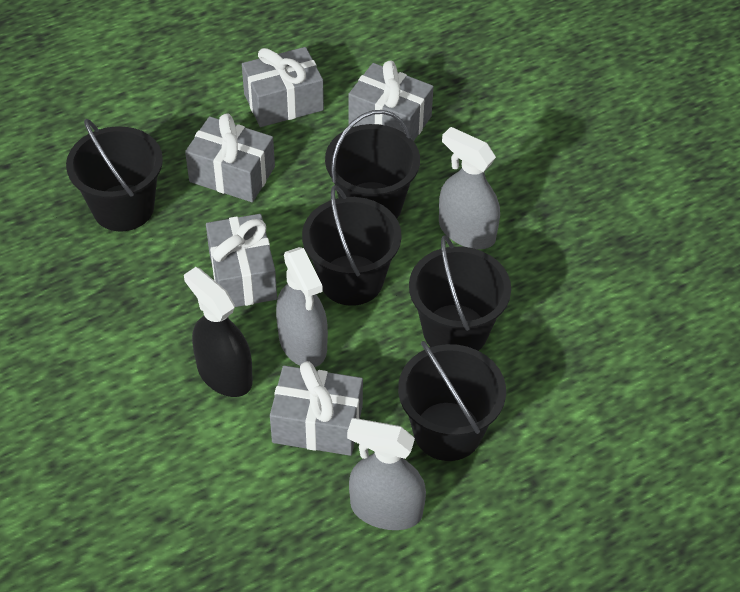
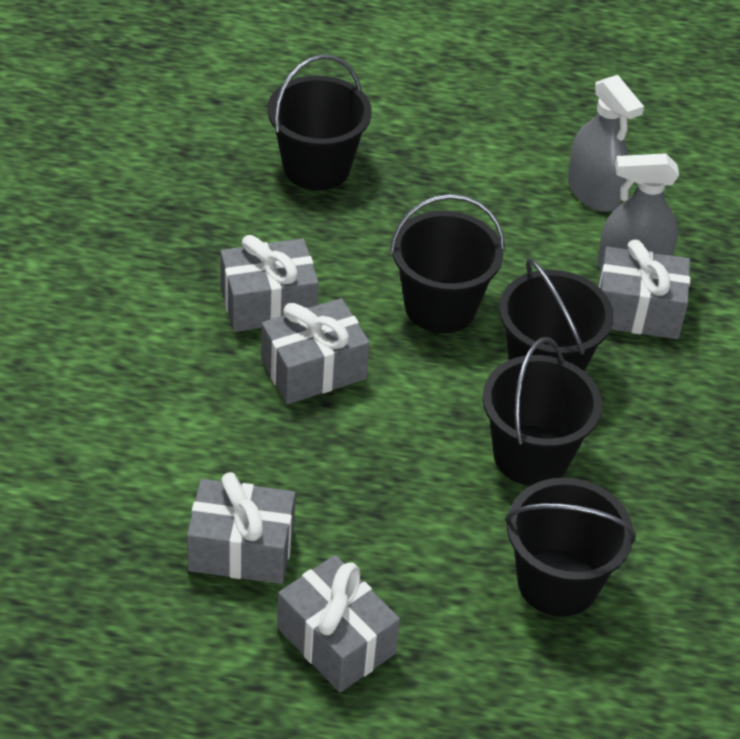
black spray bottle: 1 -> 0
grey spray bottle: 3 -> 2

